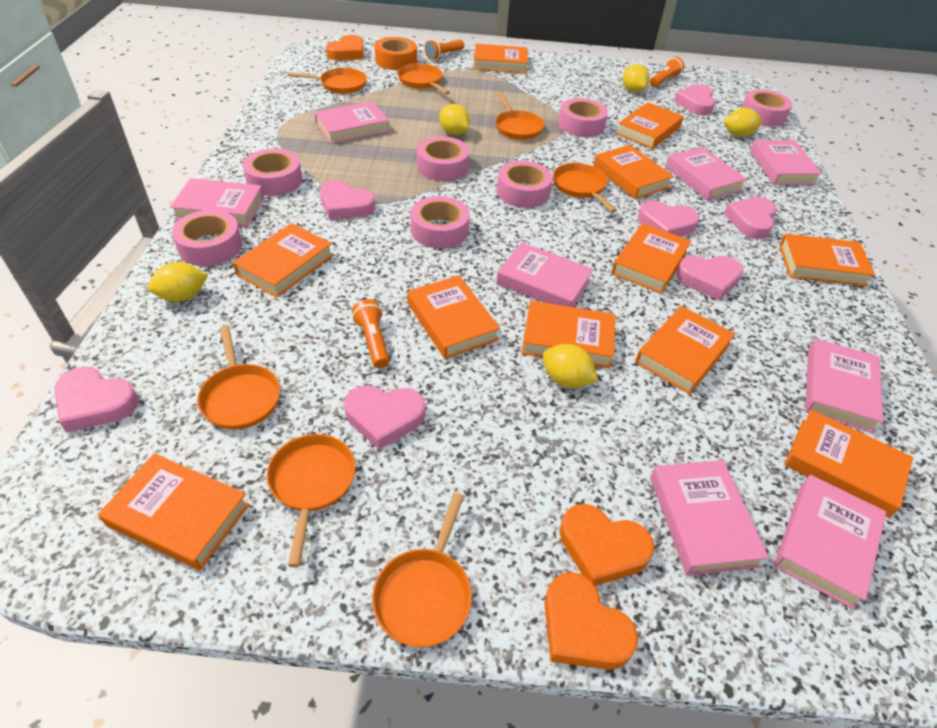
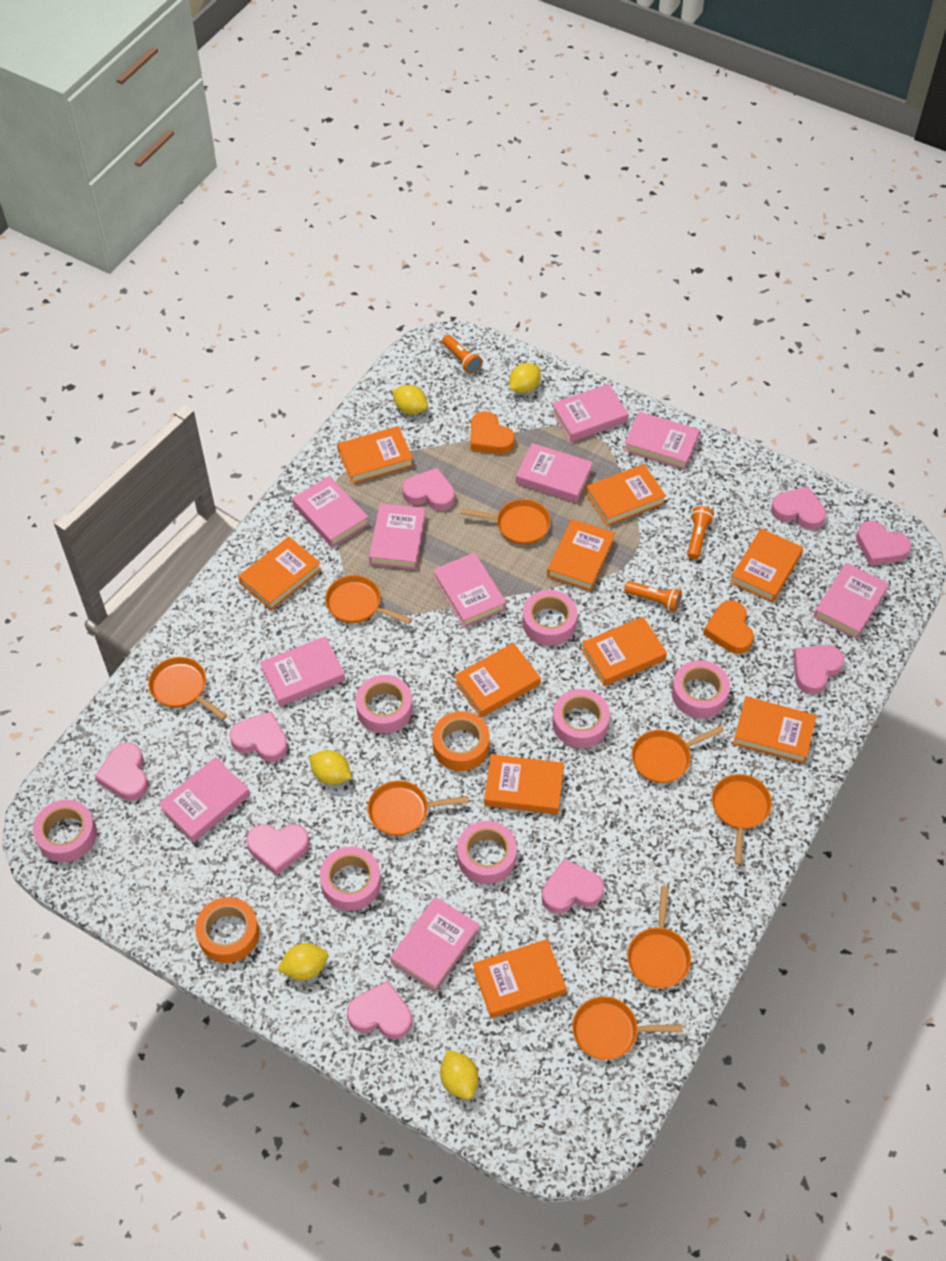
orange book: 11 -> 10
orange heart: 3 -> 2
orange pan: 7 -> 8
orange tape: 1 -> 2
pink book: 8 -> 10
pink heart: 7 -> 9

